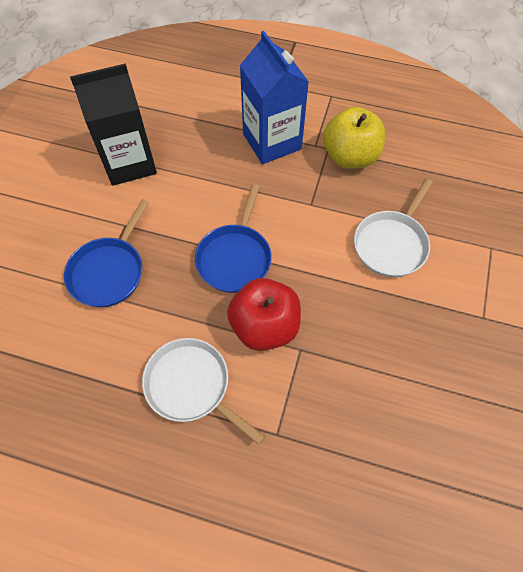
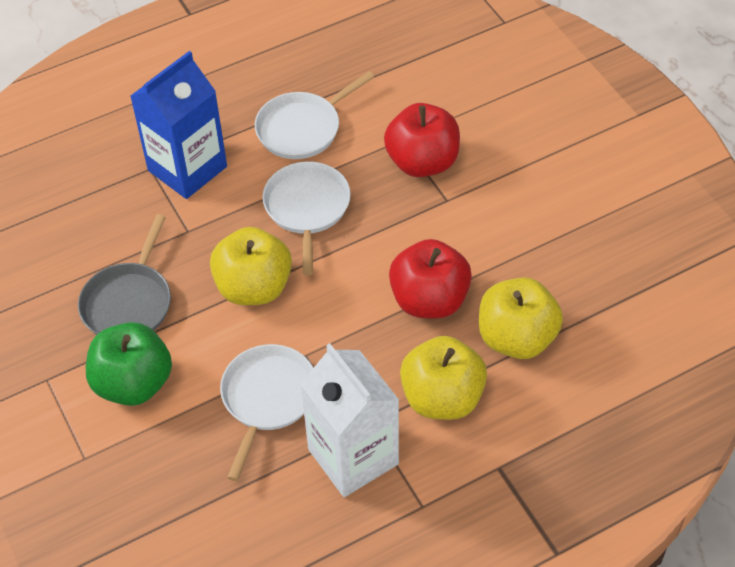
black carton: 1 -> 0
blue pan: 2 -> 0
green apple: 0 -> 1
grey pan: 0 -> 1
red apple: 1 -> 2
white carton: 0 -> 1
white pan: 2 -> 3
yellow apple: 1 -> 3

